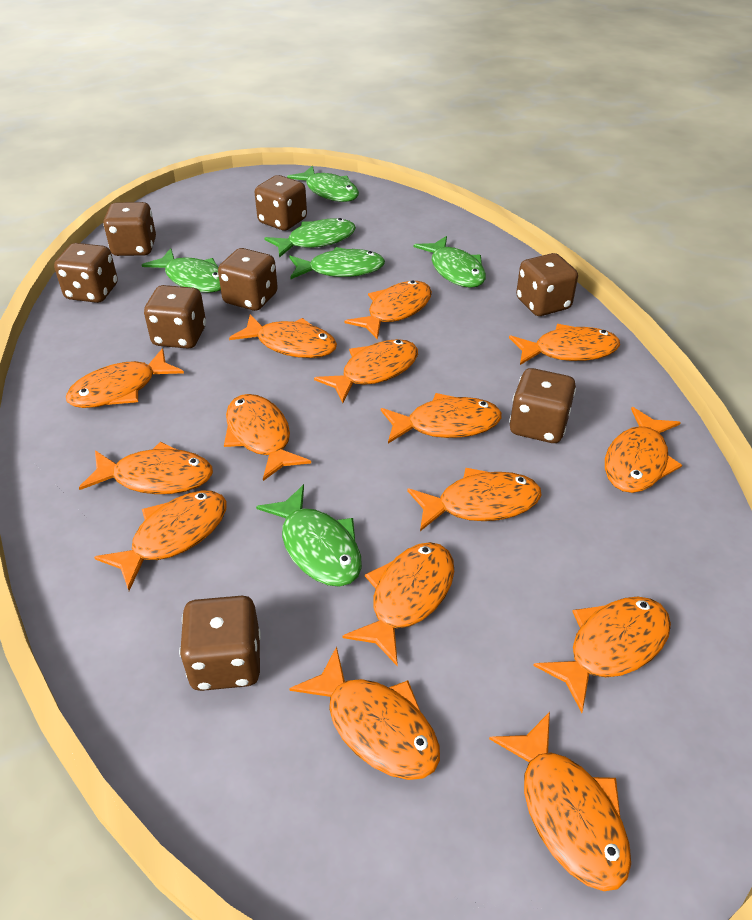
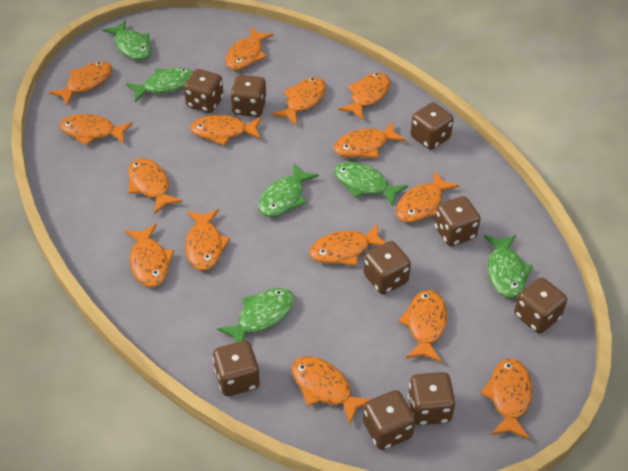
brown dice: 8 -> 9

